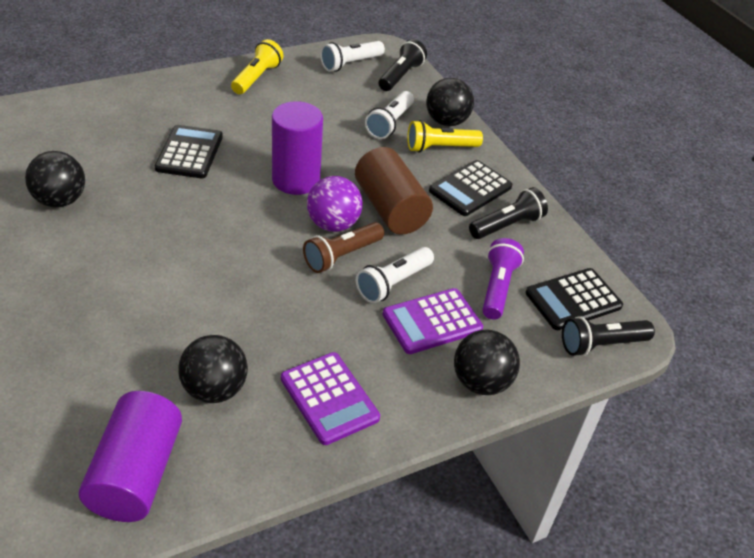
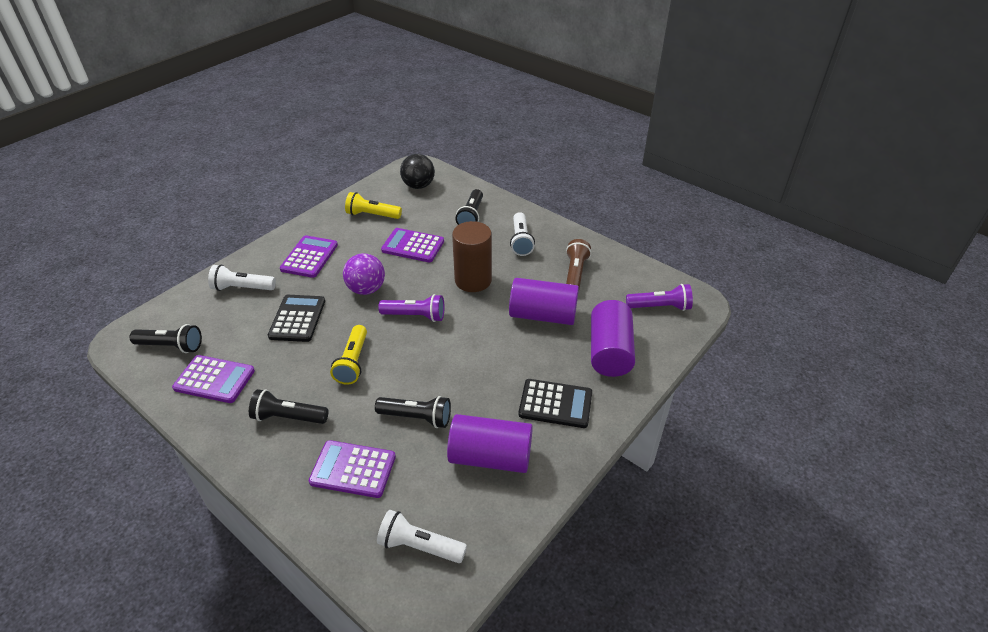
black ball: 4 -> 1
black calculator: 3 -> 2
black flashlight: 3 -> 4
purple calculator: 2 -> 4
purple cylinder: 2 -> 3
purple flashlight: 1 -> 2

